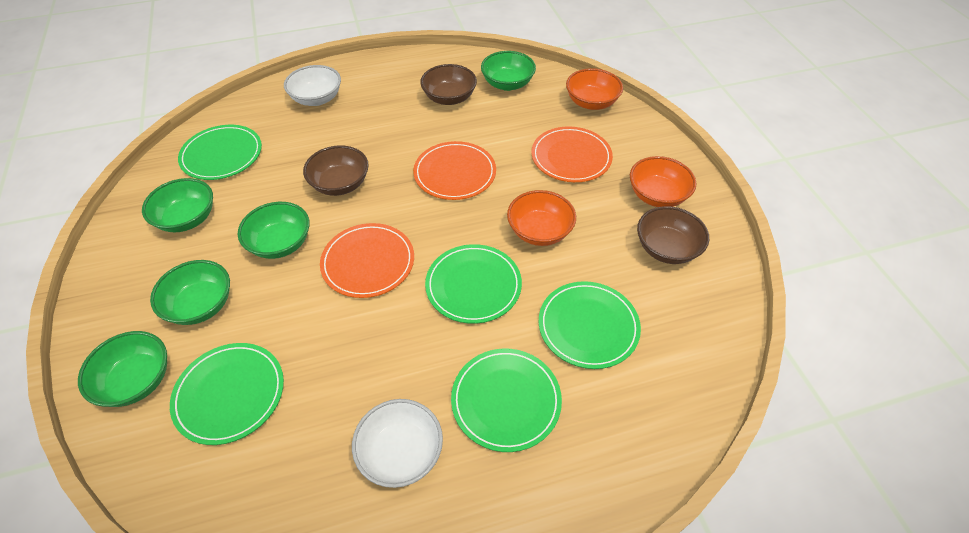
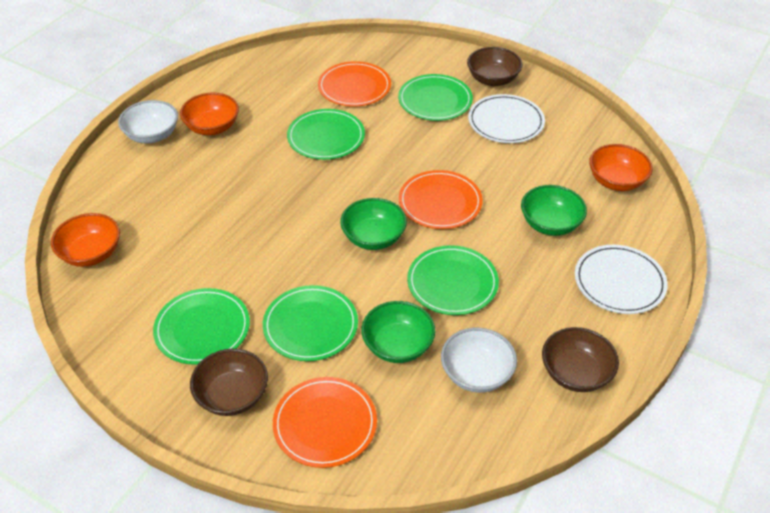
green bowl: 5 -> 3
white plate: 0 -> 2

